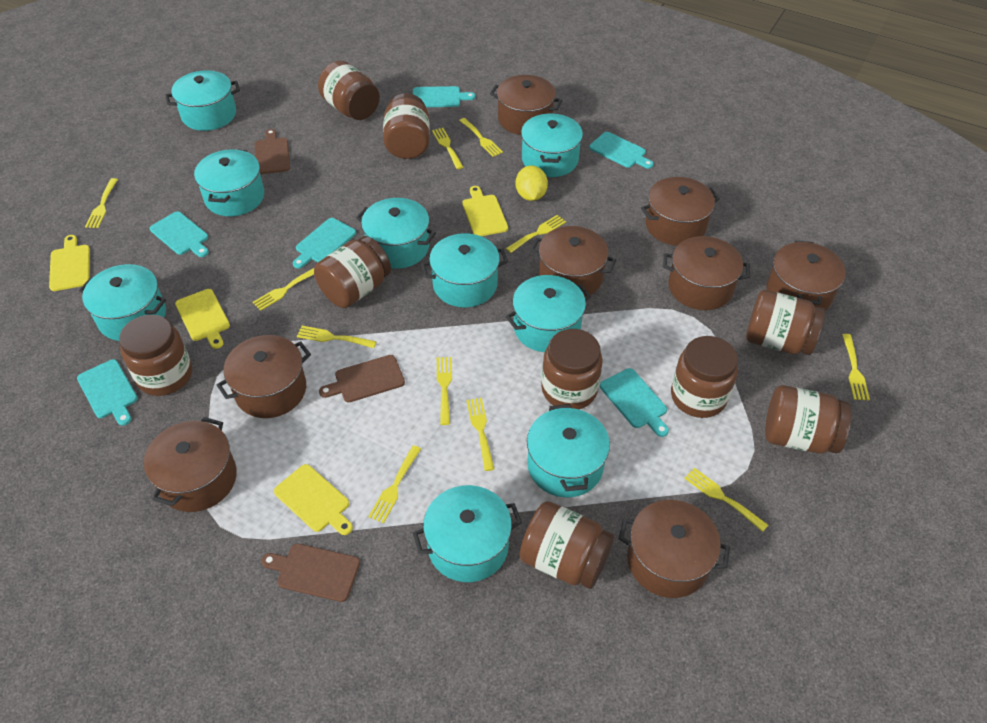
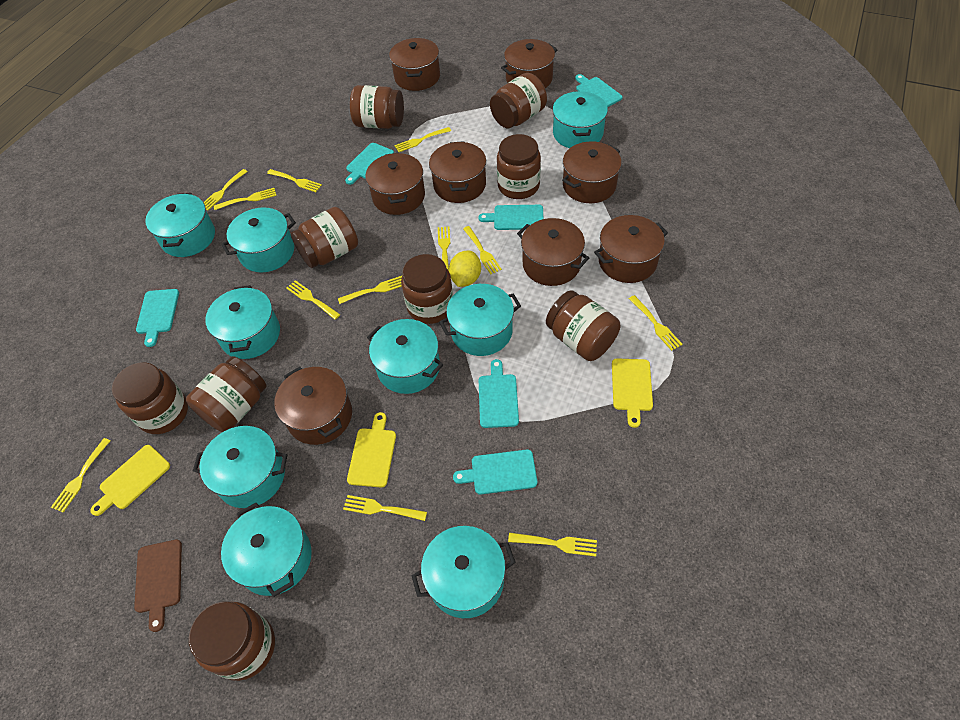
brown cutting board: 3 -> 1
yellow cutting board: 4 -> 3
yellow fork: 11 -> 12

